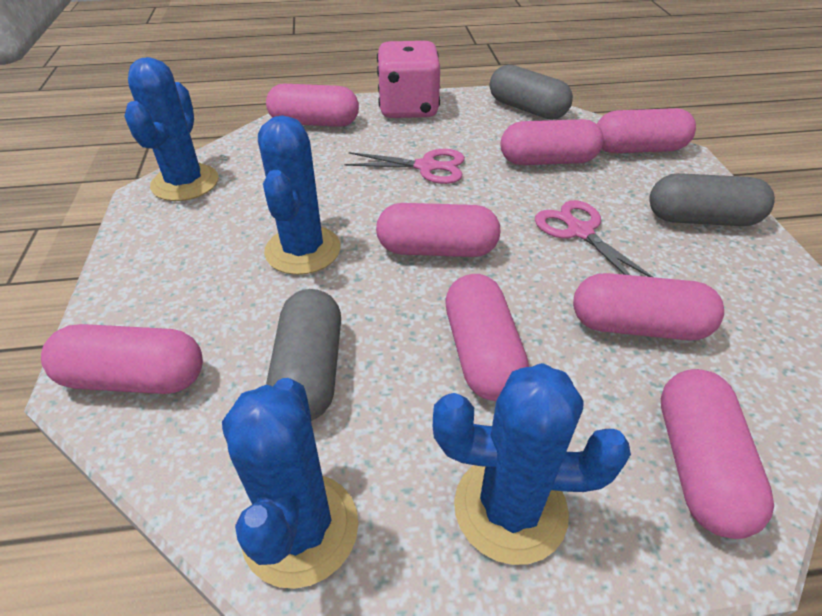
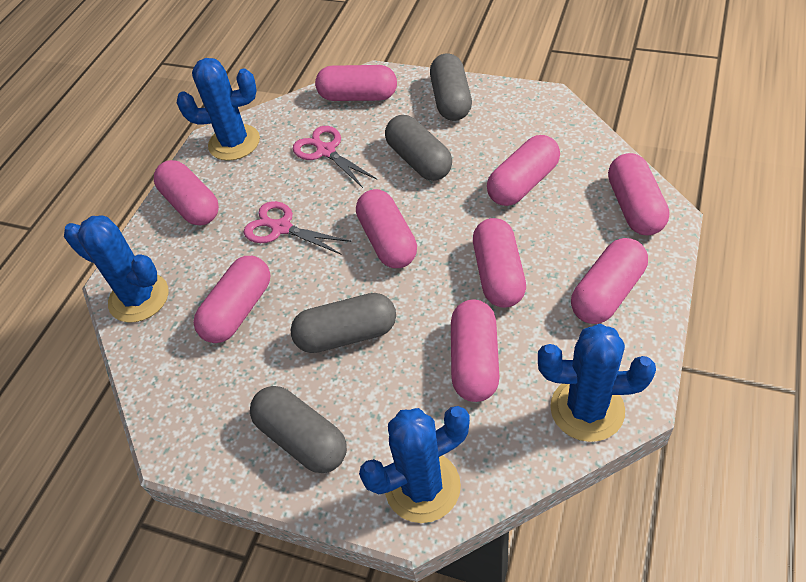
grey capsule: 3 -> 4
pink capsule: 8 -> 9
pink dice: 1 -> 0

